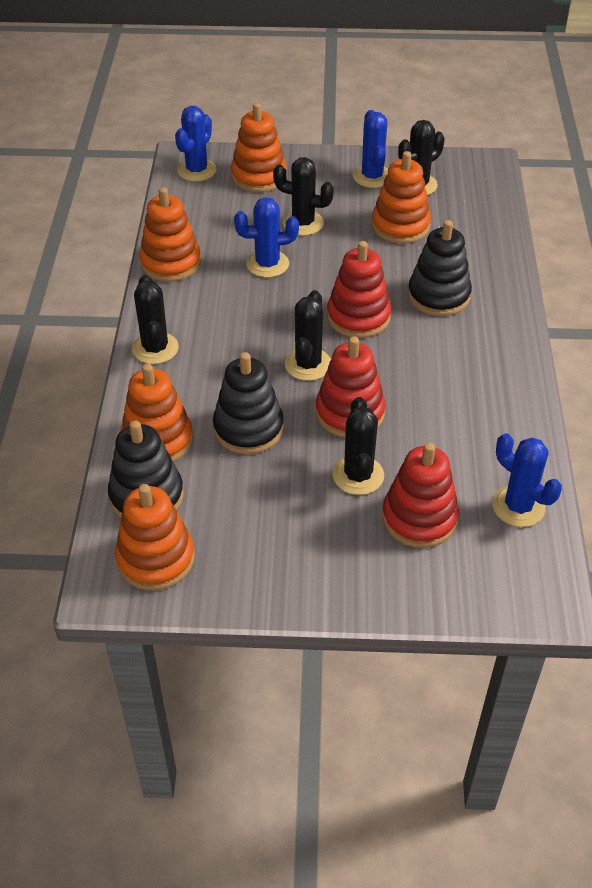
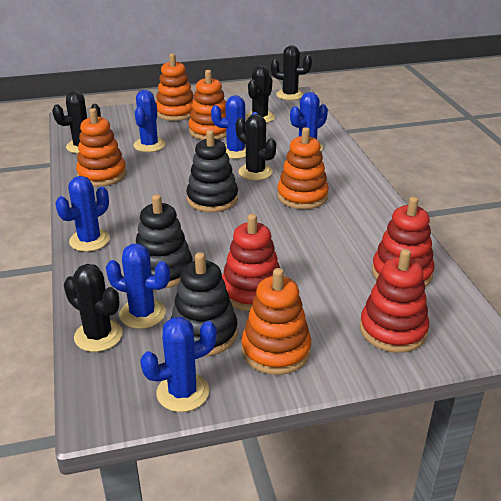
blue cactus: 4 -> 6

